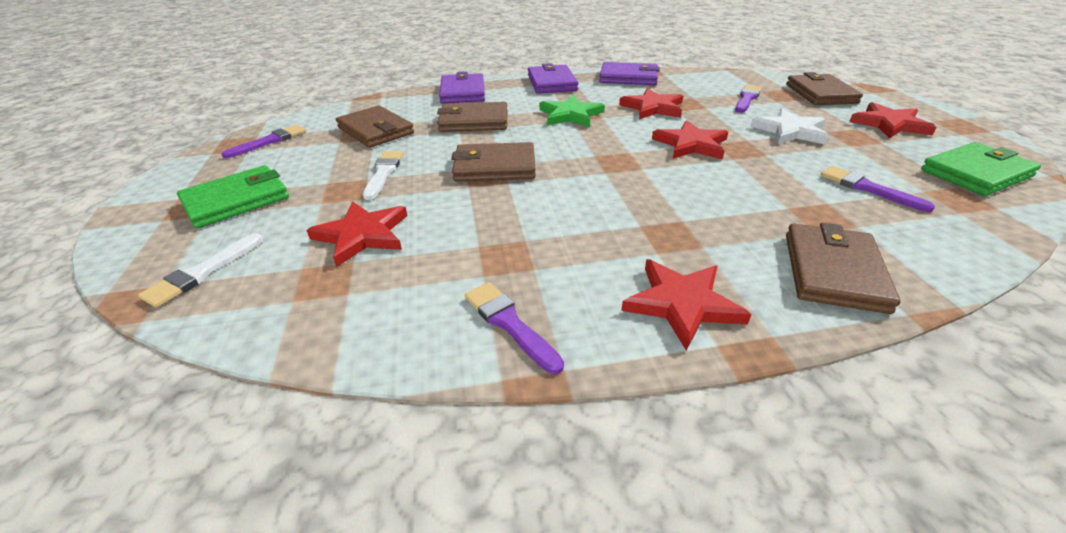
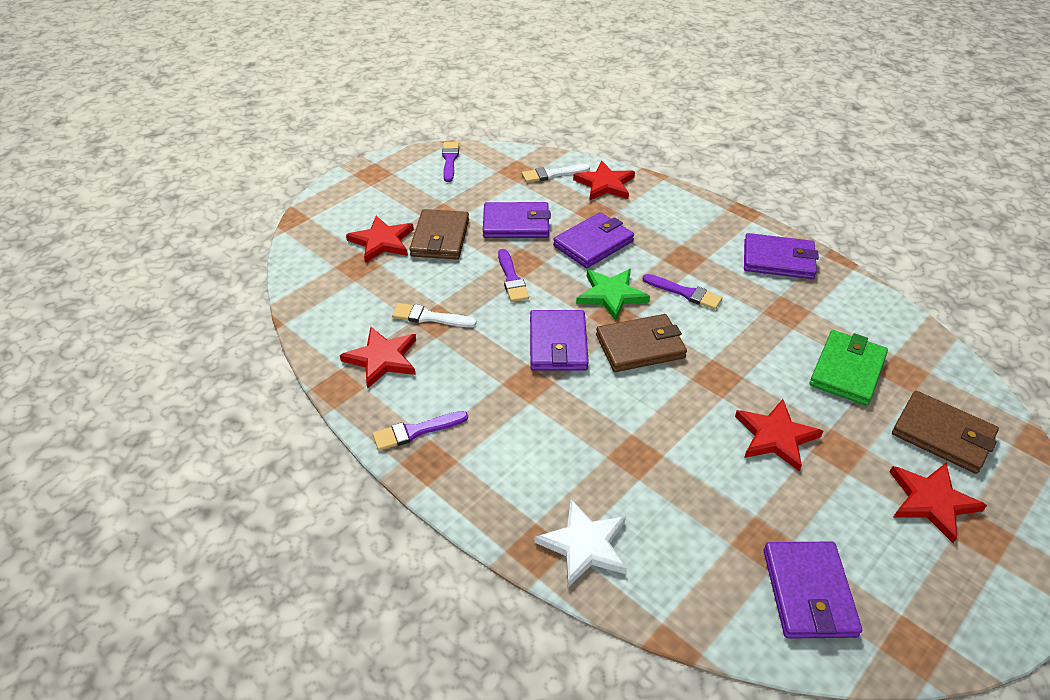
brown wallet: 5 -> 3
green wallet: 2 -> 1
purple wallet: 3 -> 5

